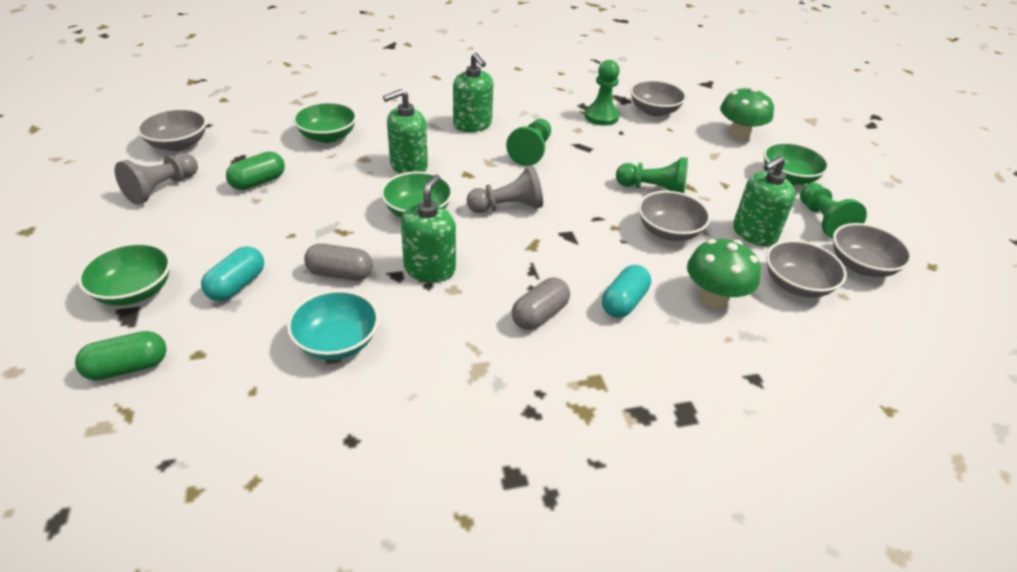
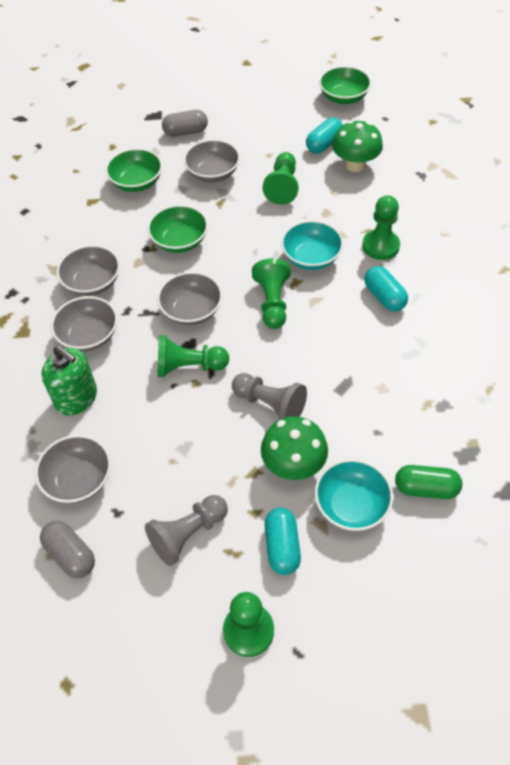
green bowl: 4 -> 3
green capsule: 2 -> 1
green pawn: 4 -> 5
green soap dispenser: 4 -> 1
turquoise bowl: 1 -> 2
turquoise capsule: 2 -> 3

